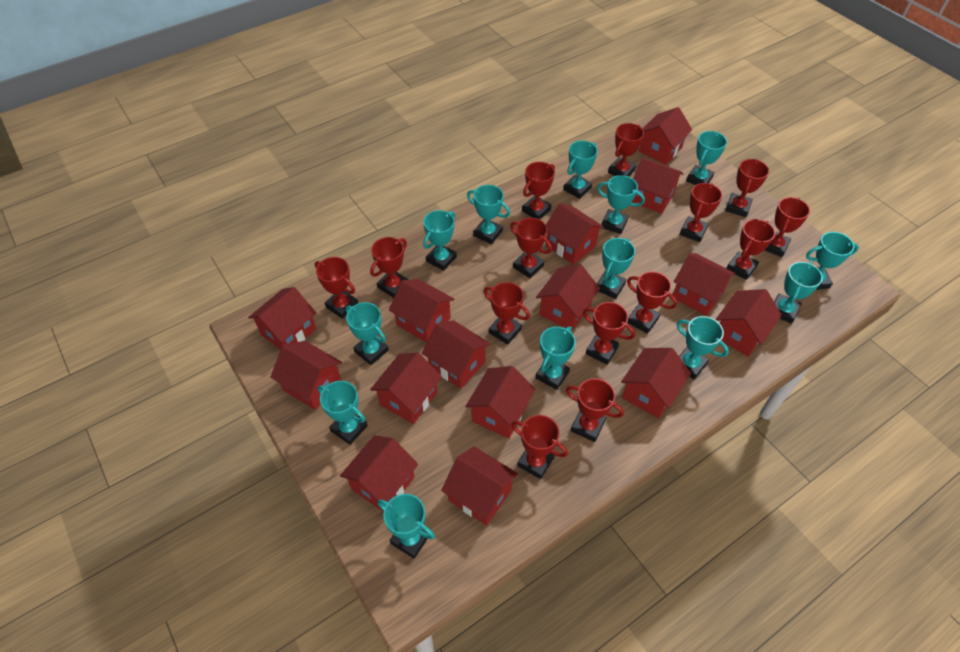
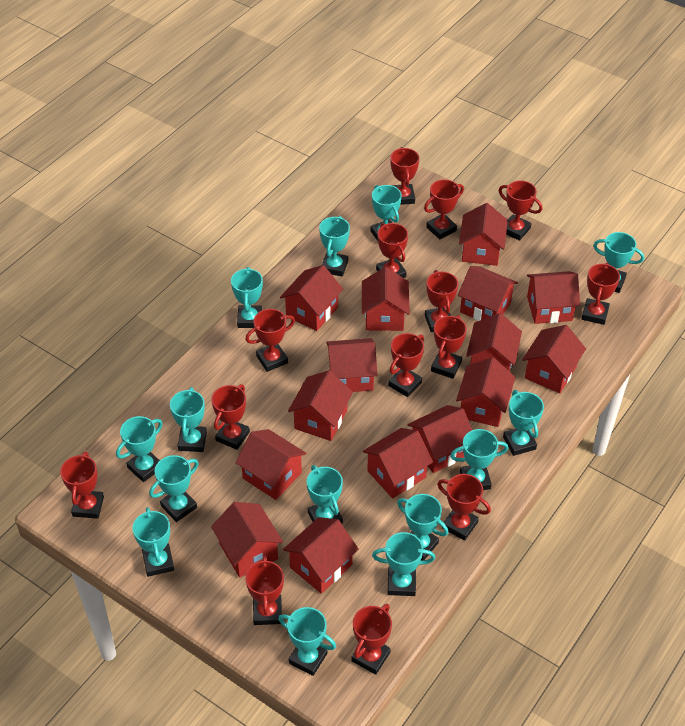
turquoise trophy: 13 -> 14

